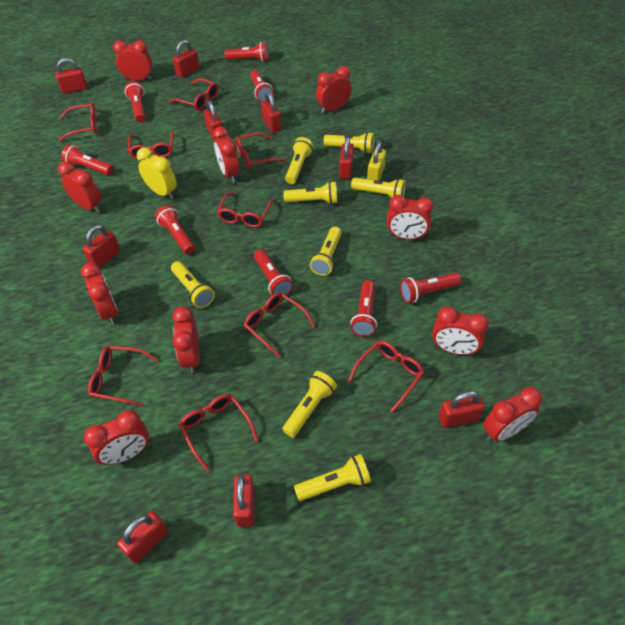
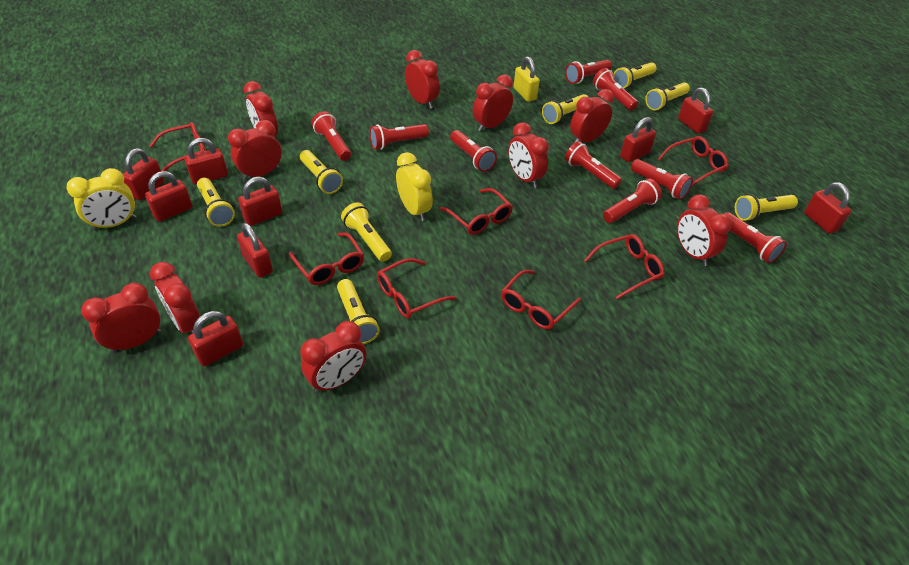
red flashlight: 8 -> 9
red glasses: 9 -> 7
yellow clock: 1 -> 2

